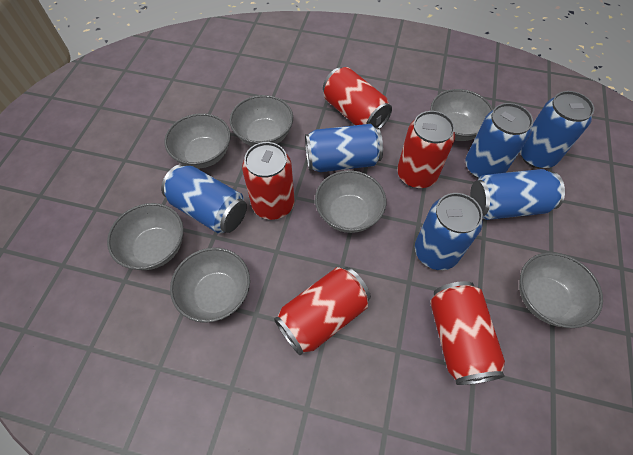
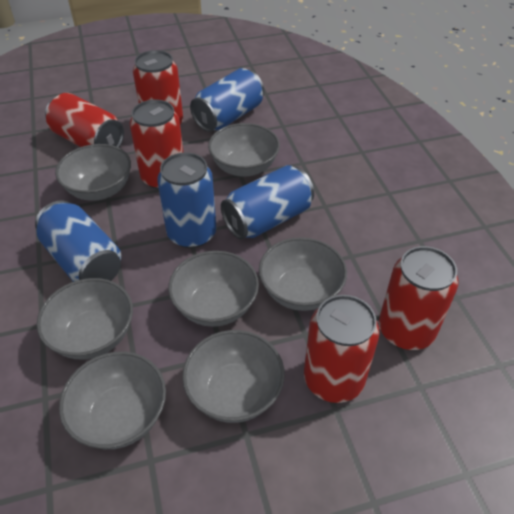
blue can: 6 -> 4

